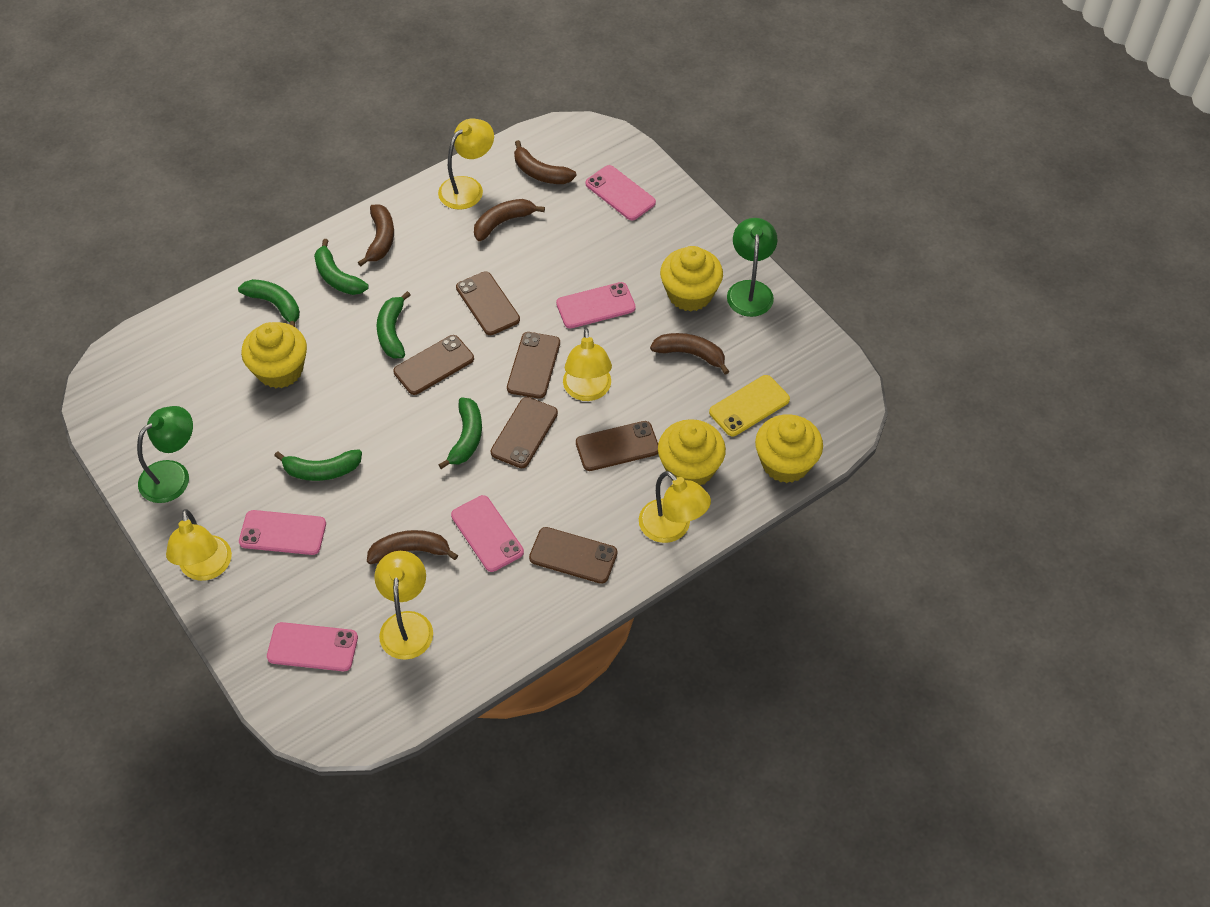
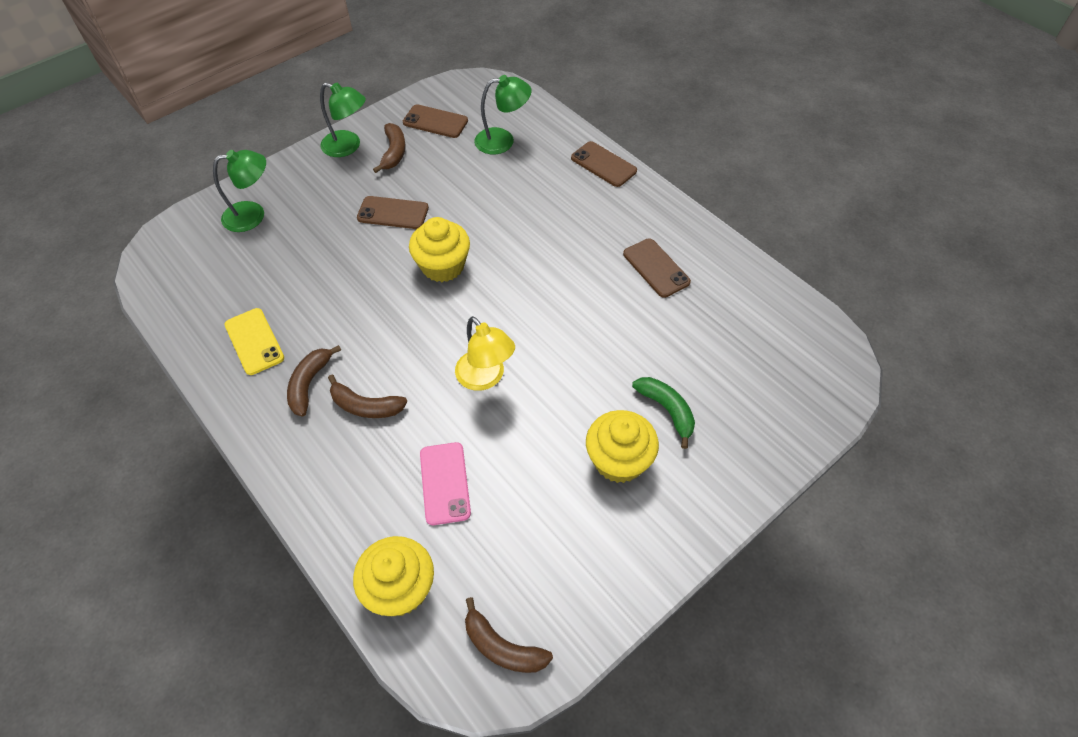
brown banana: 5 -> 4
brown phone: 6 -> 4
green banana: 5 -> 1
green lamp: 2 -> 3
pink phone: 5 -> 1
yellow cupcake: 4 -> 3
yellow lamp: 5 -> 1

